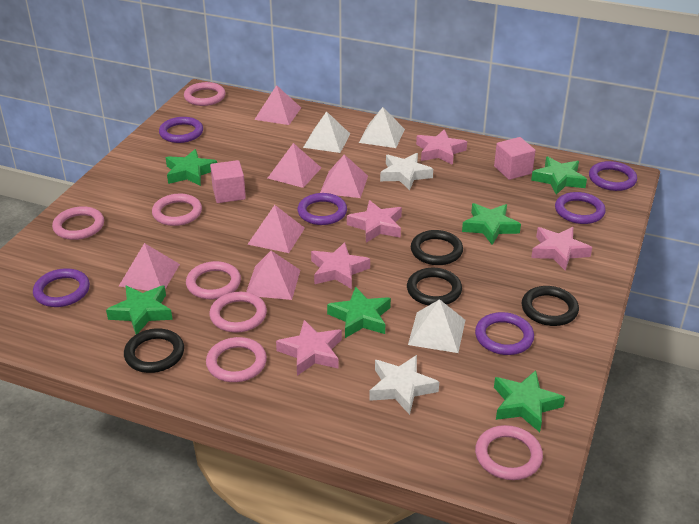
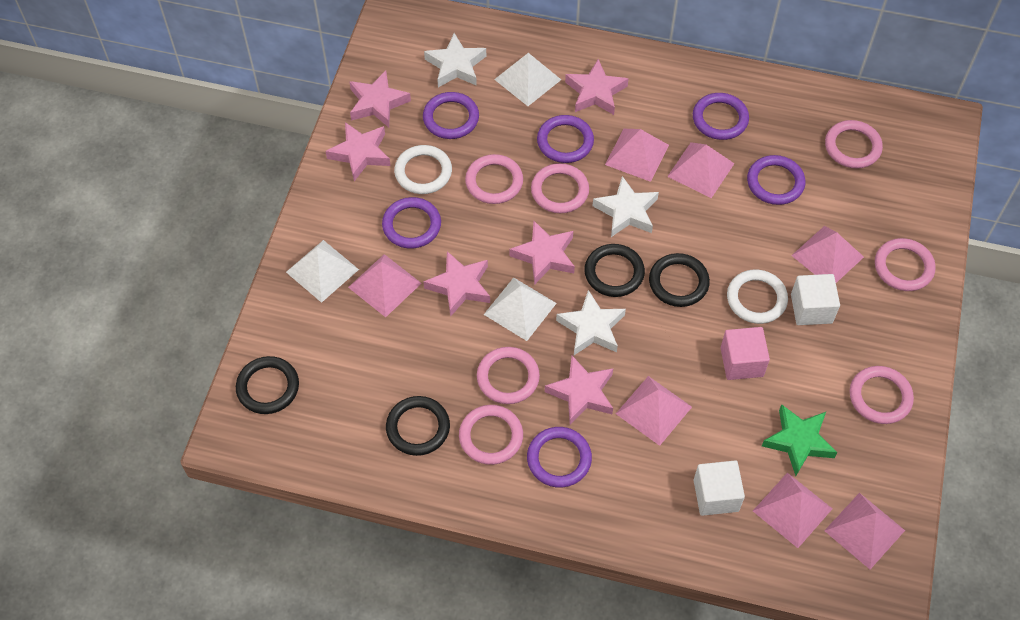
green star: 6 -> 1
pink cube: 2 -> 1
pink pyramid: 6 -> 7
pink star: 5 -> 6
white cube: 0 -> 2
white ring: 0 -> 2
white star: 2 -> 3

